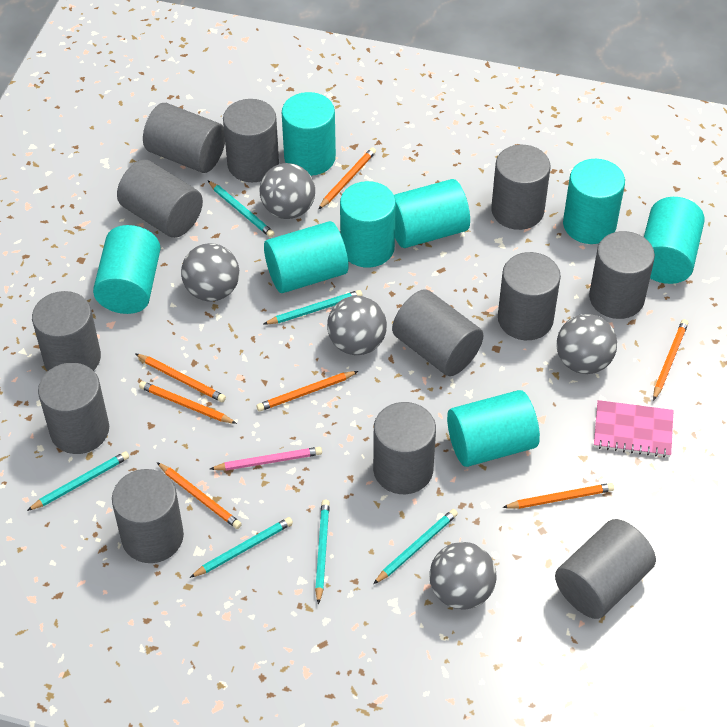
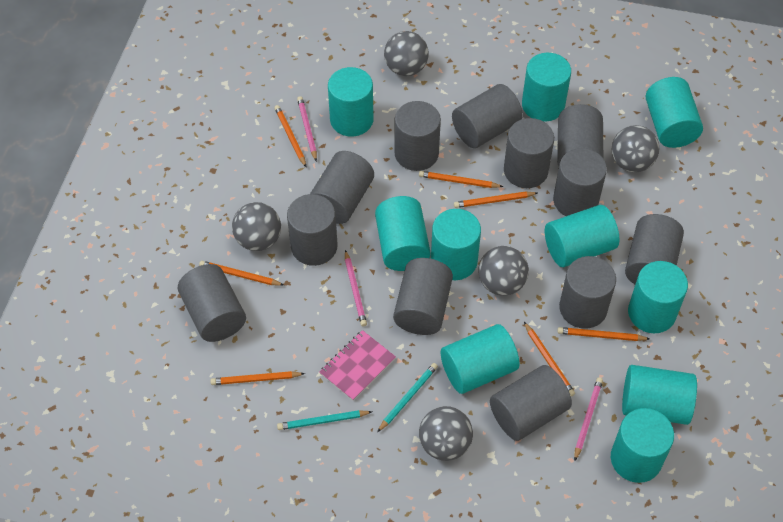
pink pencil: 1 -> 3
turquoise cylinder: 8 -> 10
turquoise pencil: 6 -> 2

